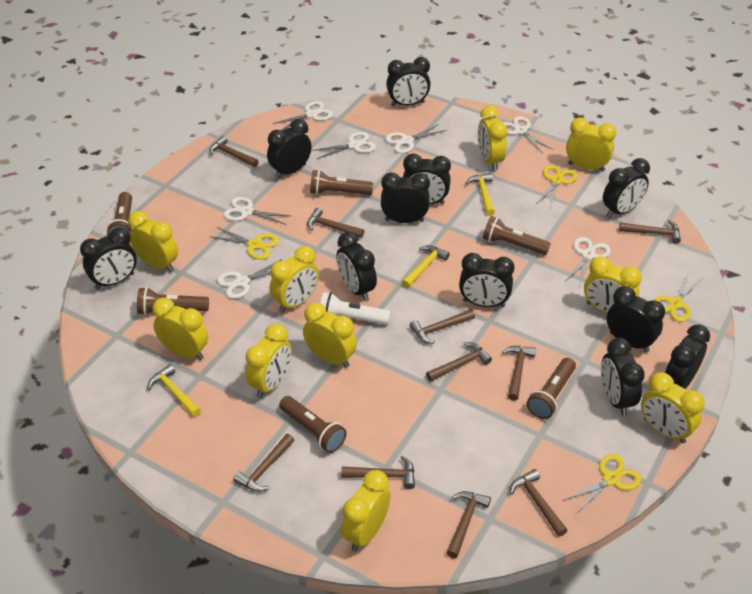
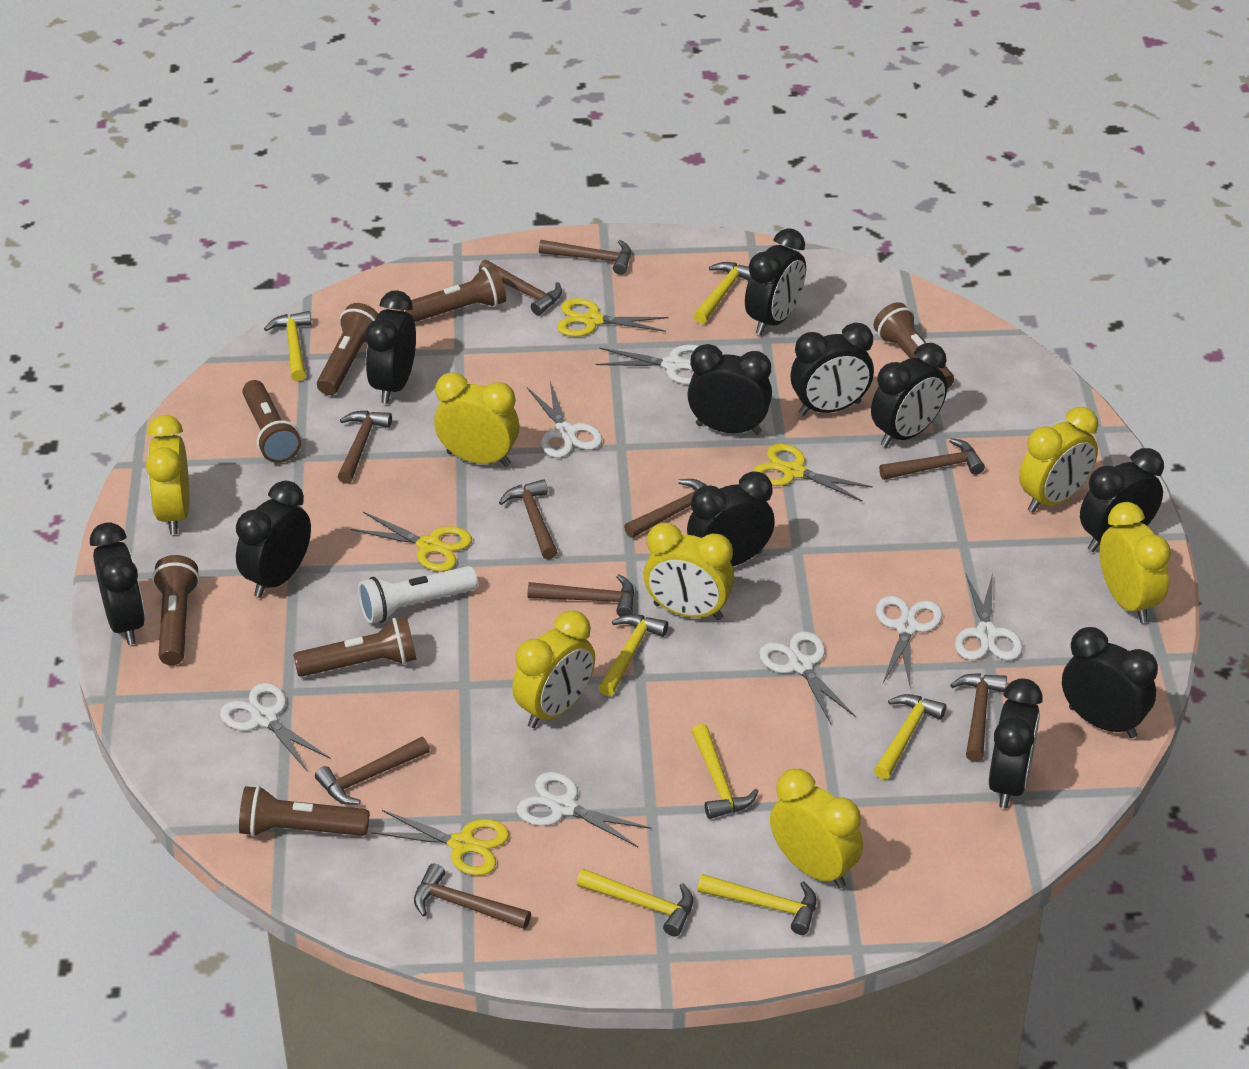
brown flashlight: 6 -> 7
yellow clock: 10 -> 7
yellow hammer: 3 -> 7

